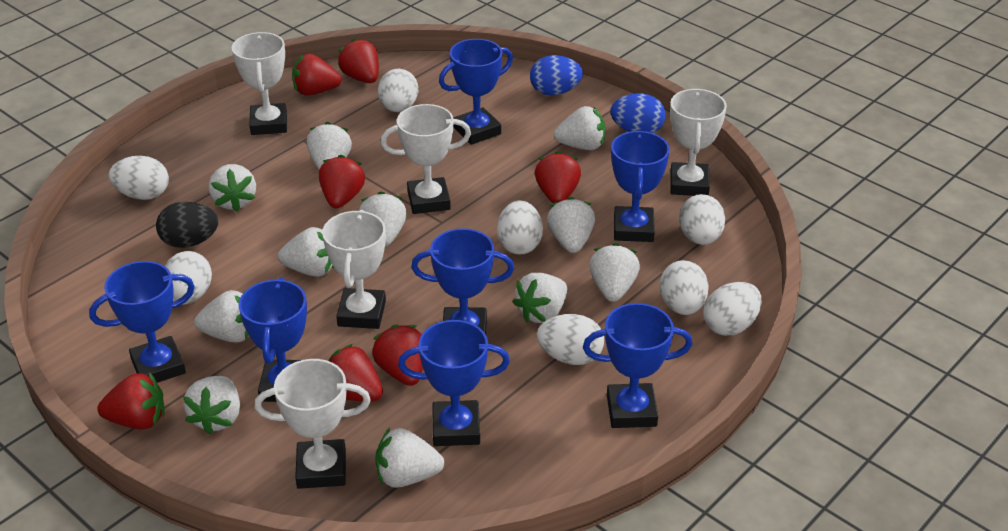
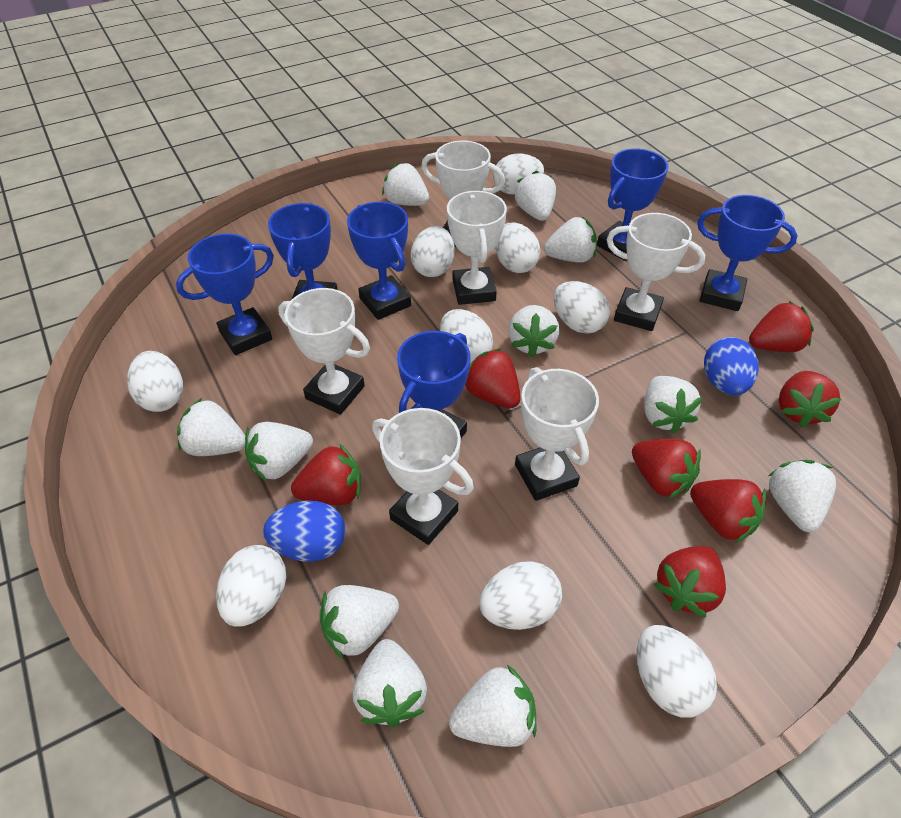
black egg: 1 -> 0
blue trophy: 7 -> 6
white egg: 8 -> 9
white trophy: 5 -> 6

